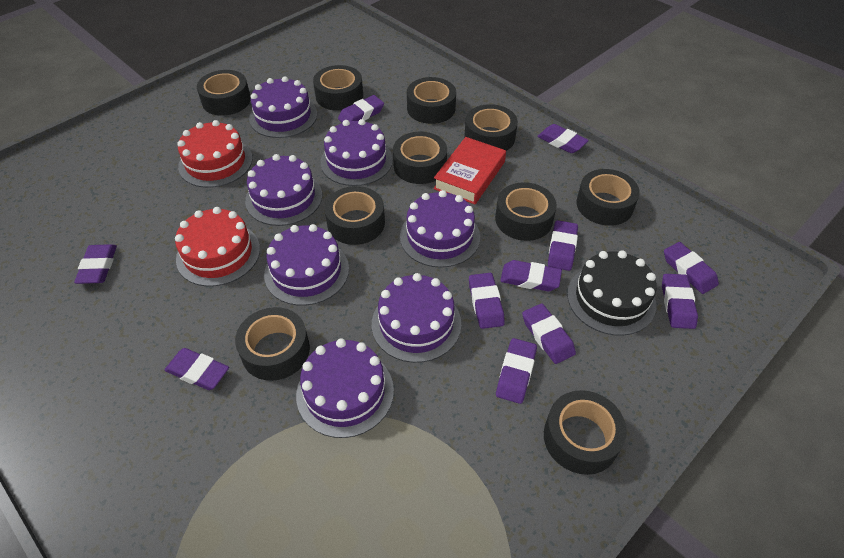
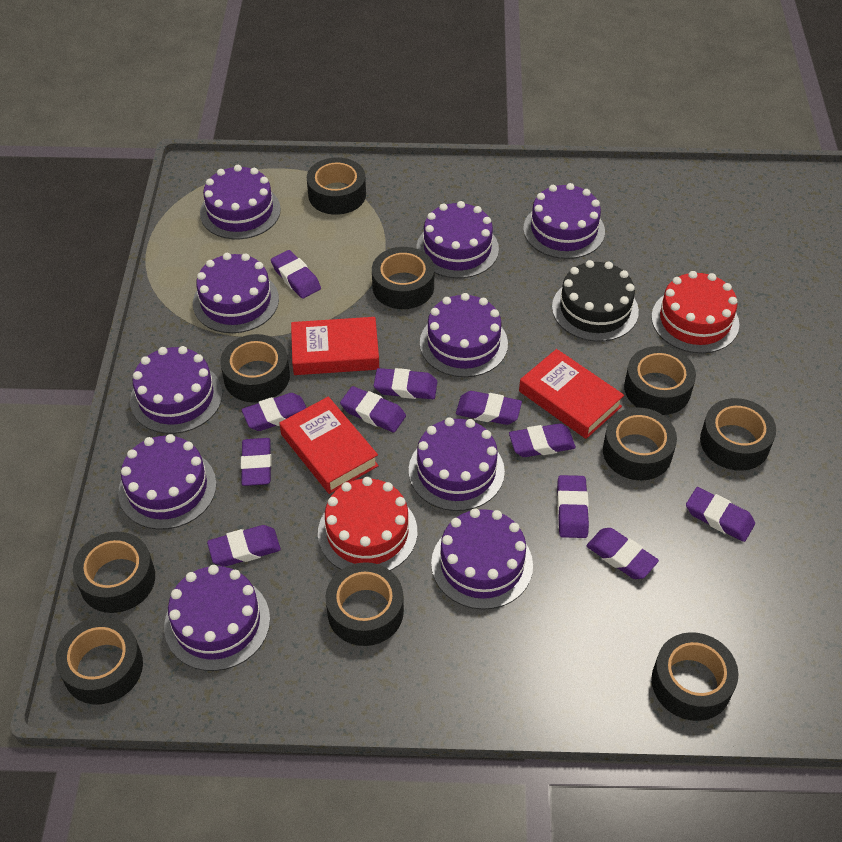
purple cake: 7 -> 10
red book: 1 -> 3

